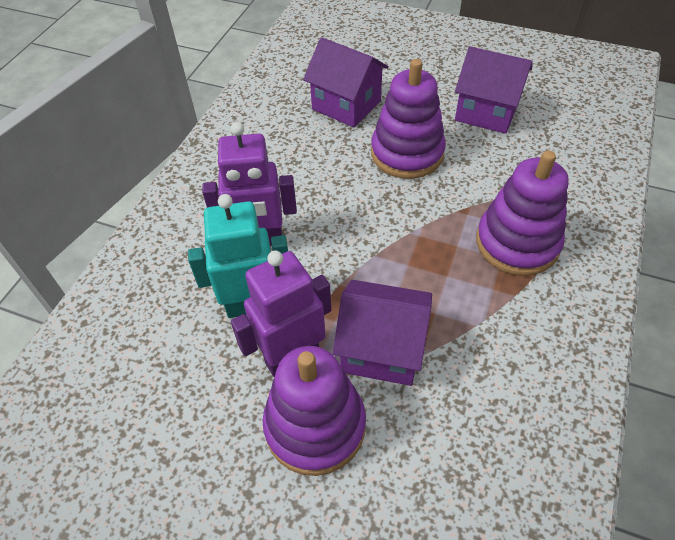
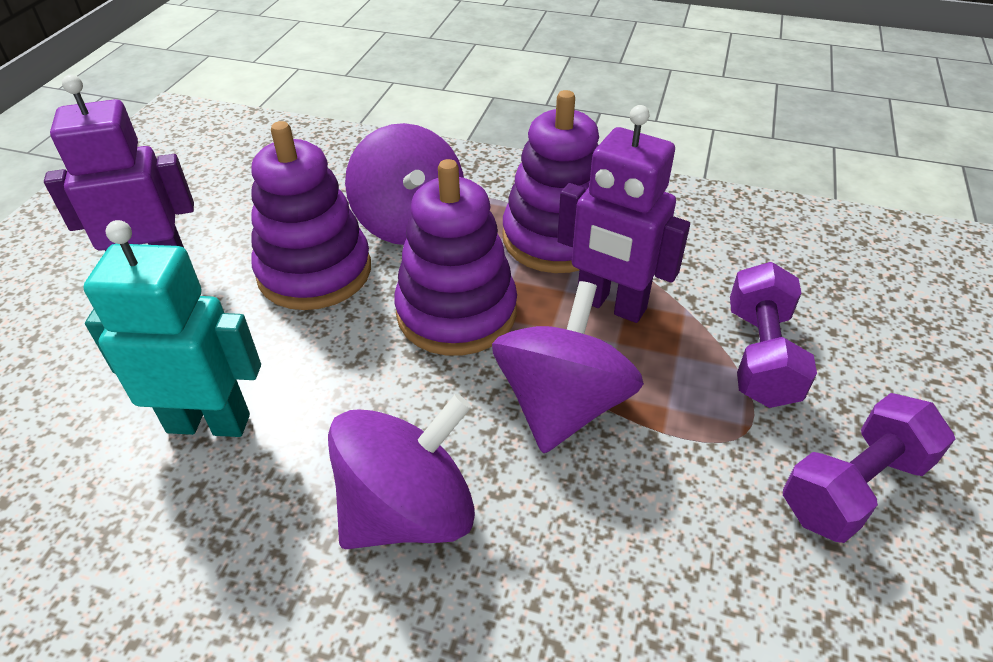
purple dumbbell: 0 -> 2
purple house: 3 -> 0
purple spinning top: 0 -> 3

